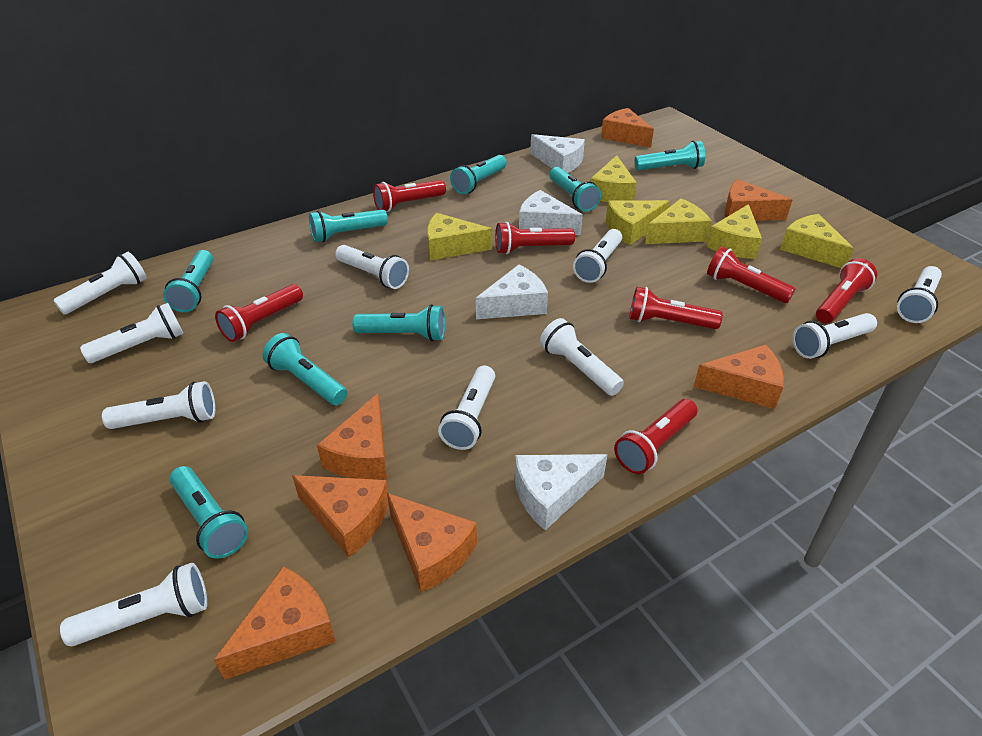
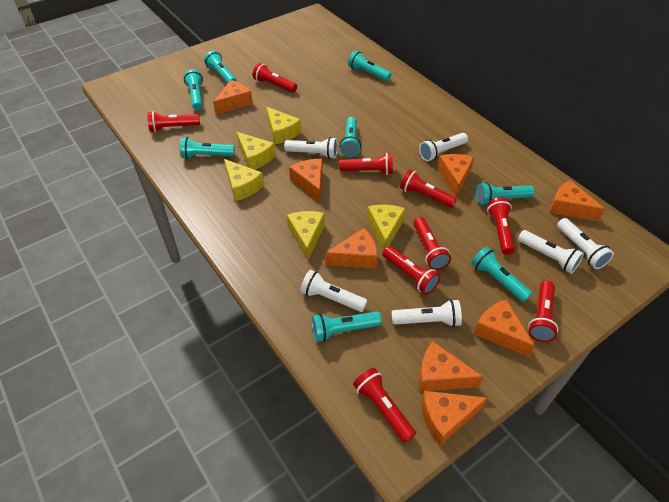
orange cheese: 7 -> 8
red flashlight: 7 -> 9
white cheese: 4 -> 0
white flashlight: 10 -> 6
yellow cheese: 6 -> 5

